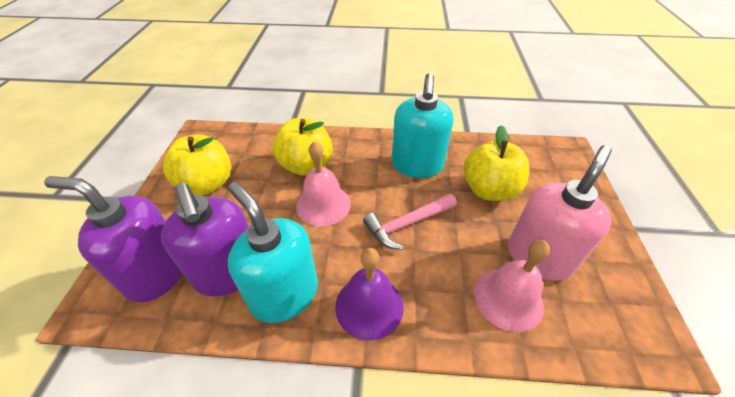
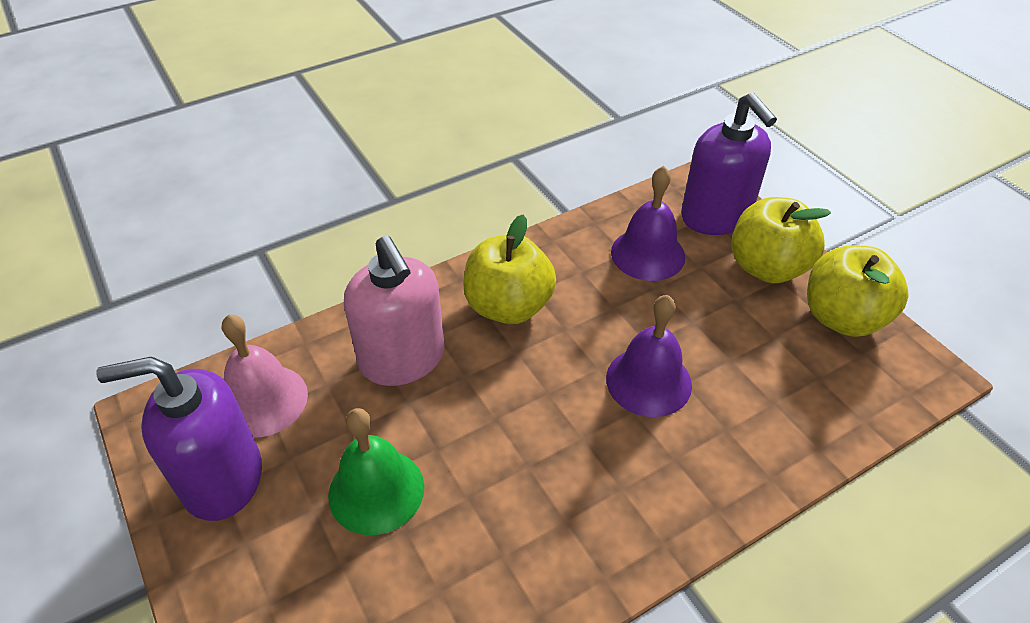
green bell: 0 -> 1
pink bell: 2 -> 1
pink hammer: 1 -> 0
purple bell: 1 -> 2
turquoise soap dispenser: 2 -> 0

